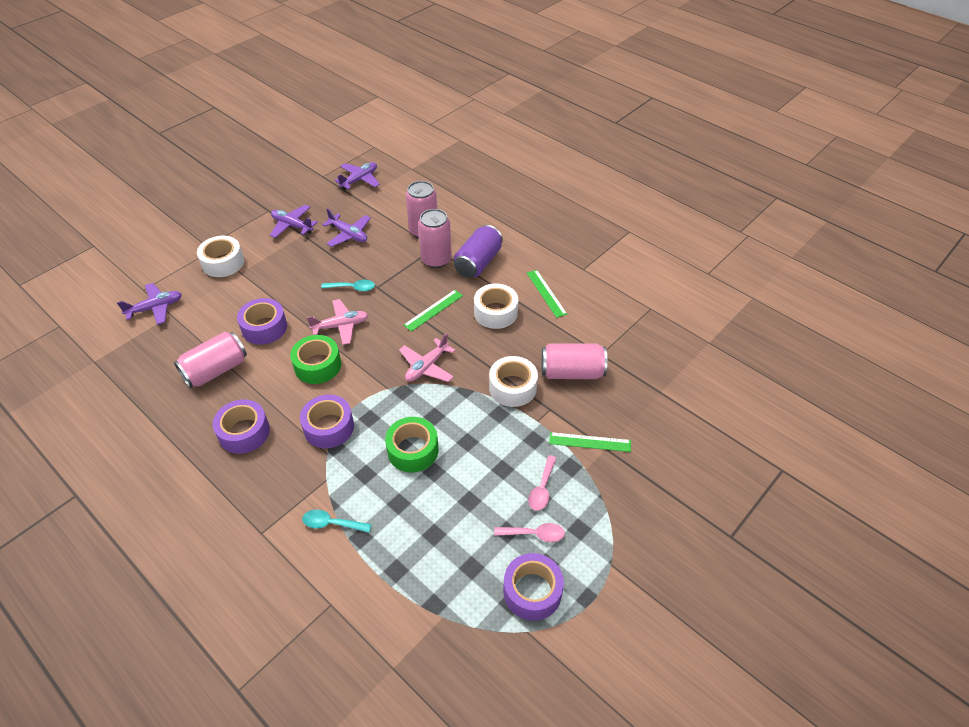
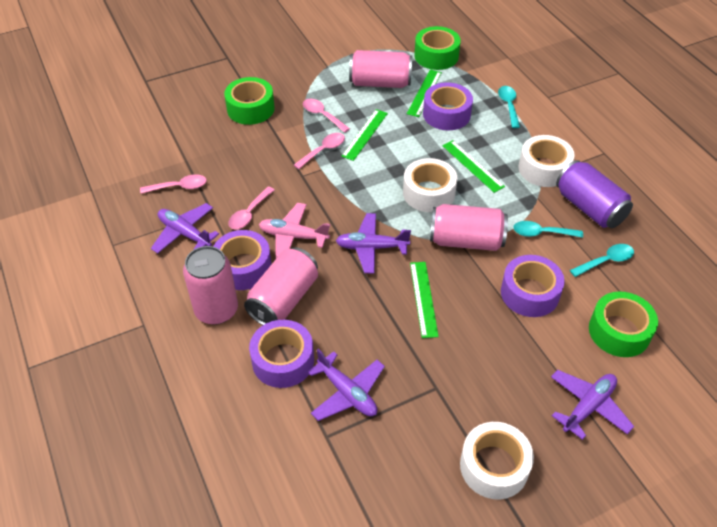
green ruler: 3 -> 4
green tape: 2 -> 3
pink plane: 2 -> 1
pink spoon: 2 -> 4
turquoise spoon: 2 -> 3

